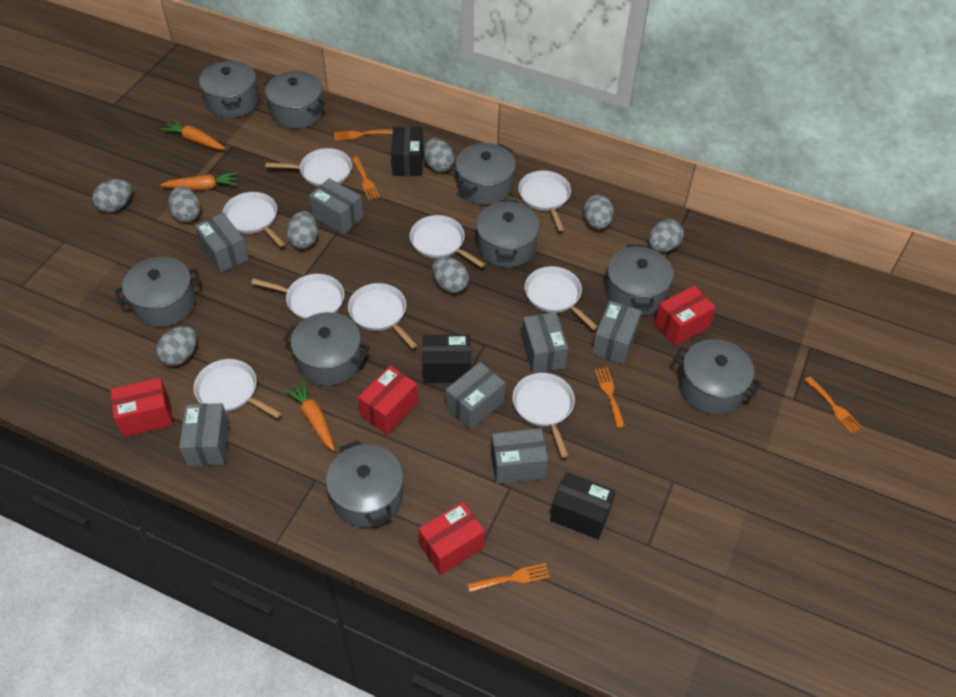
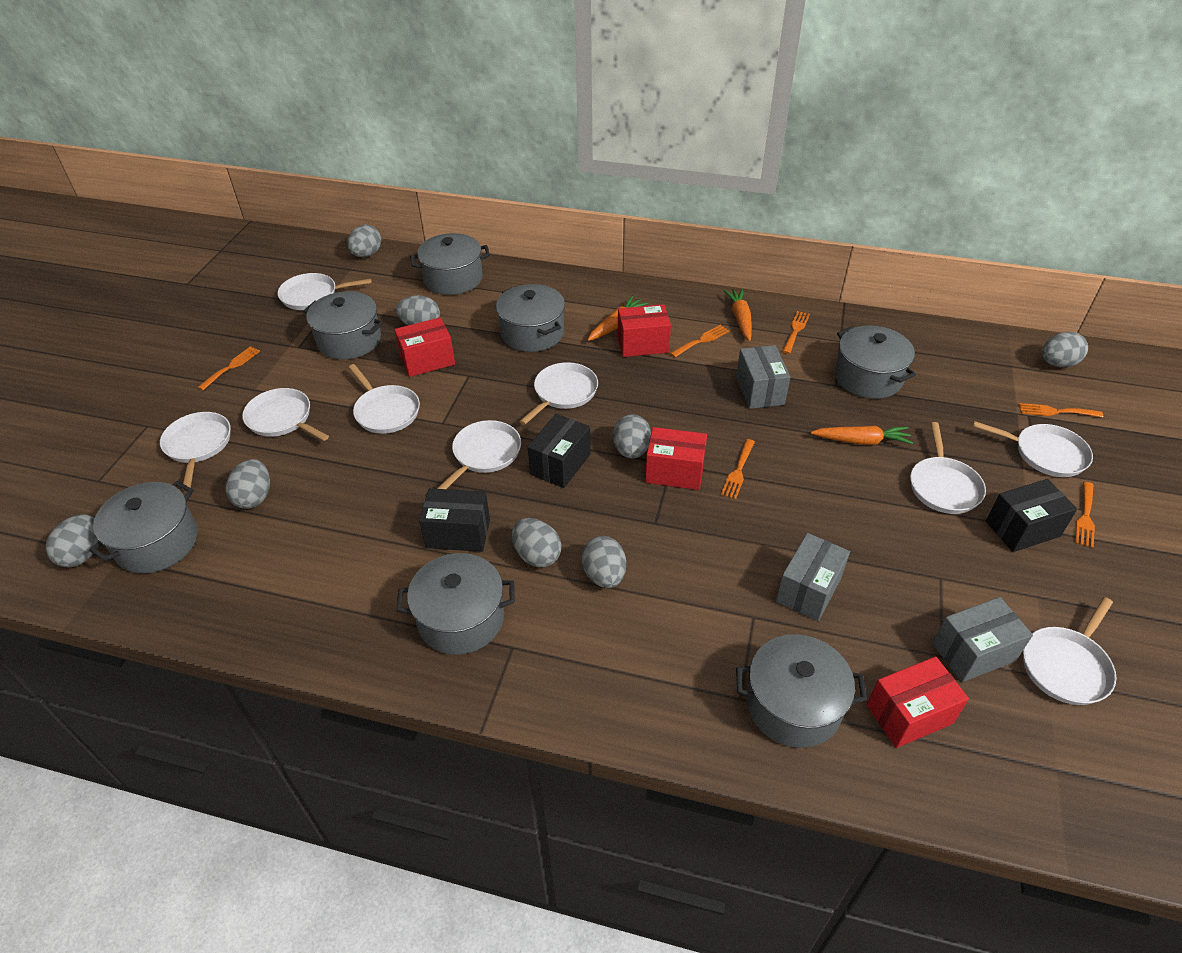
grey box: 7 -> 3
grey pot: 9 -> 7
orange fork: 5 -> 6

